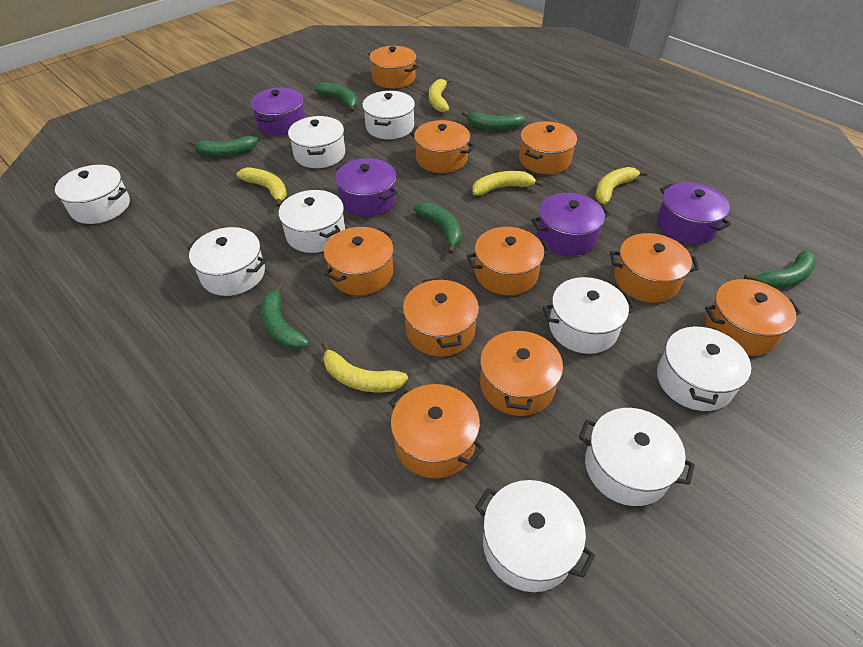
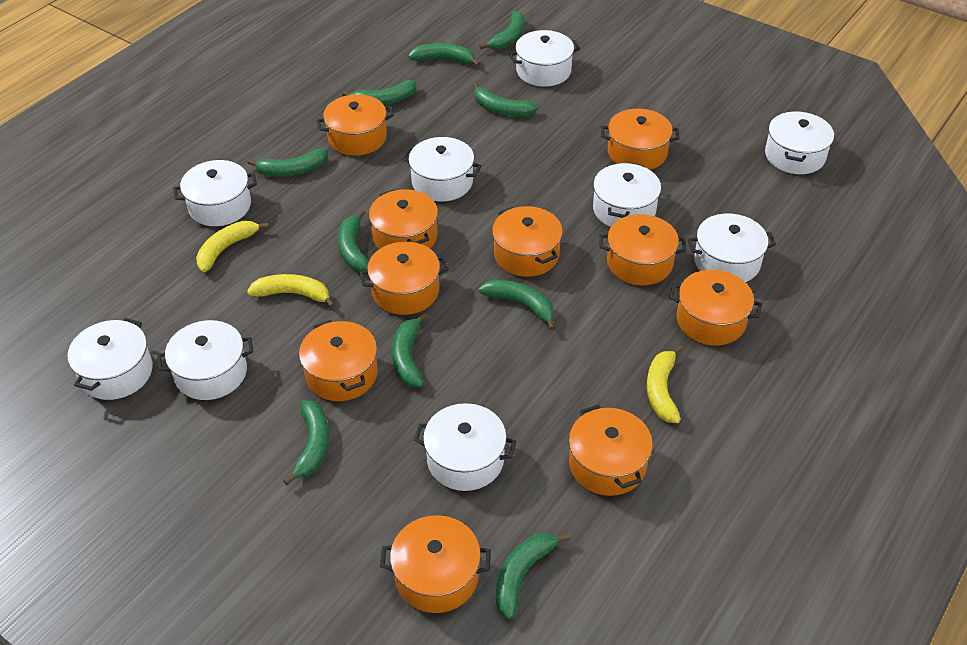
green banana: 6 -> 10
purple pot: 4 -> 0
yellow banana: 5 -> 3

